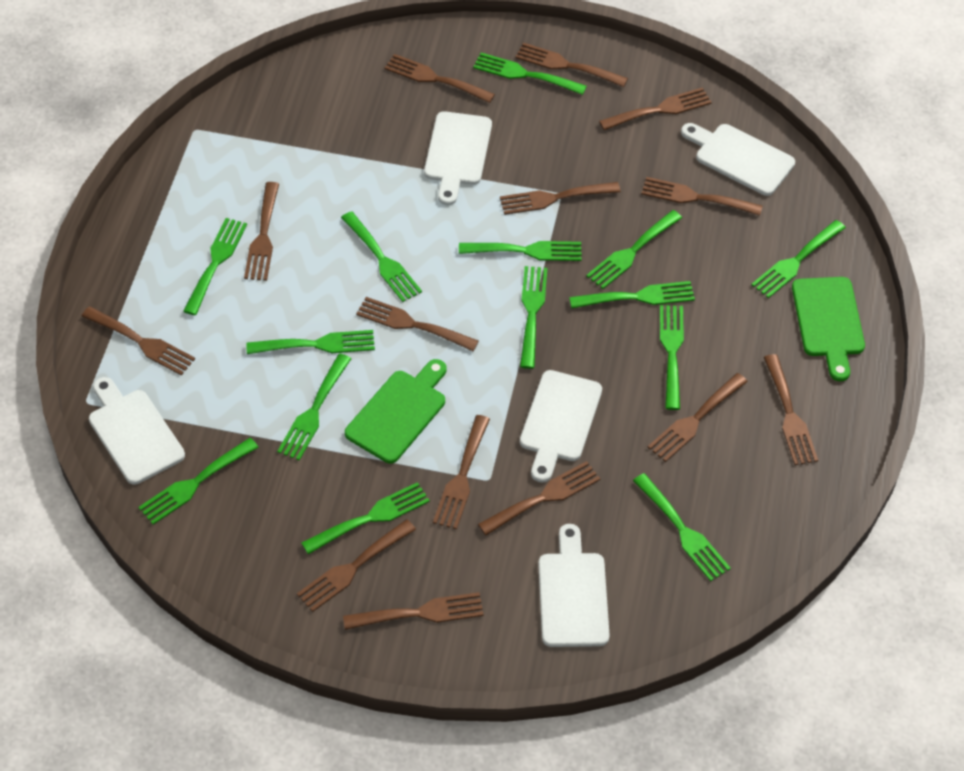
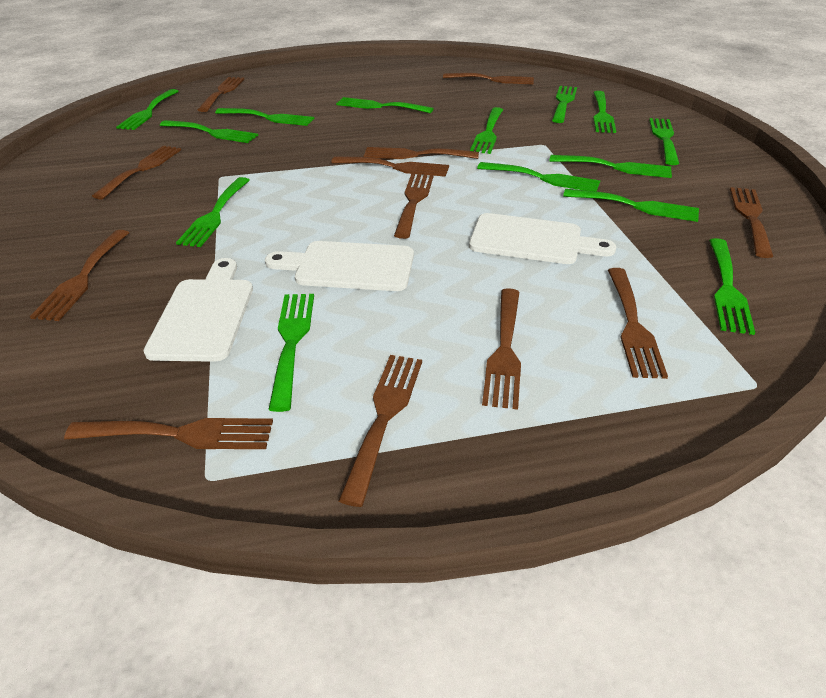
brown fork: 14 -> 12
green cutting board: 2 -> 0
white cutting board: 5 -> 3

